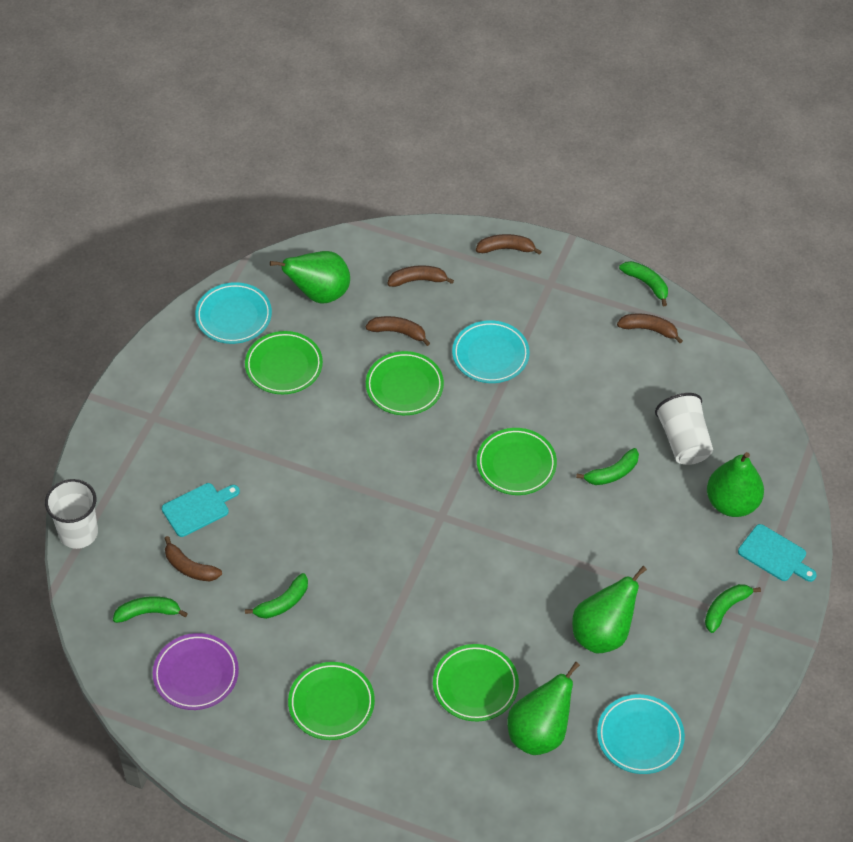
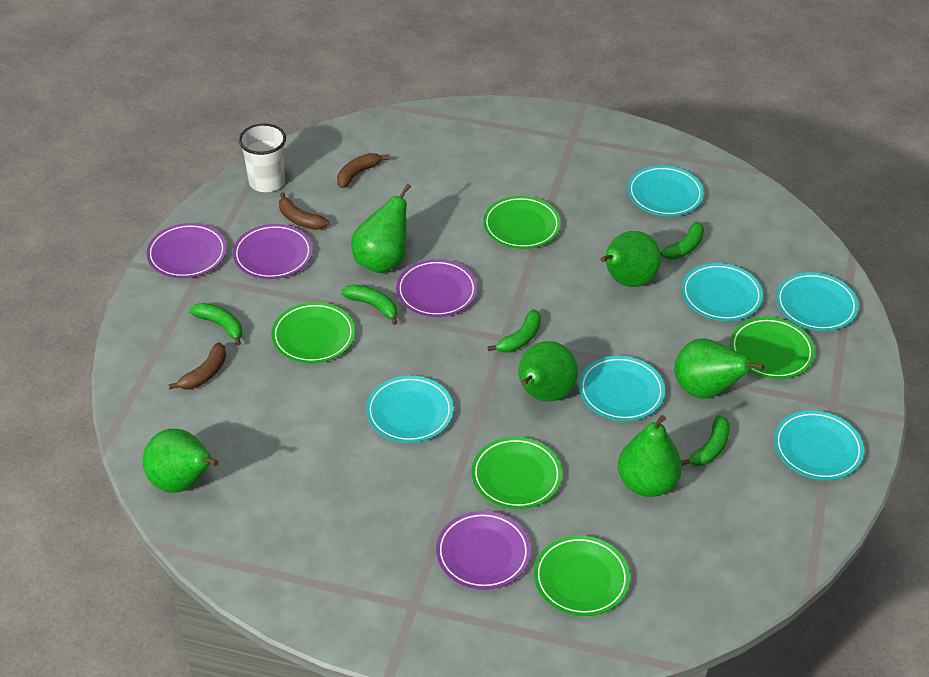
brown banana: 5 -> 3
green pear: 4 -> 6
purple plate: 1 -> 4
turquoise cutting board: 2 -> 0
turquoise plate: 3 -> 6
white cup: 2 -> 1

